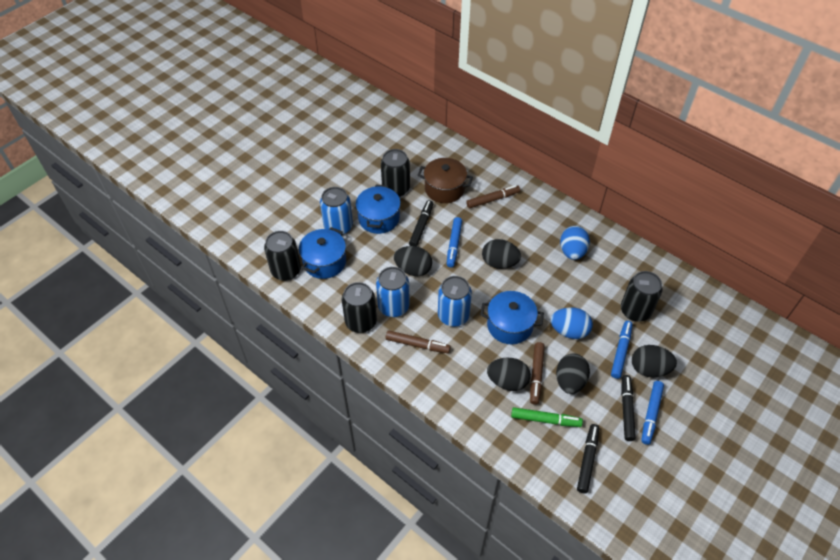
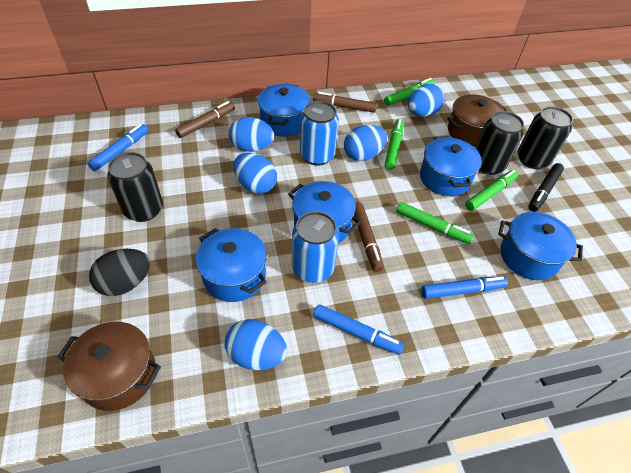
black can: 4 -> 3
black egg: 5 -> 1
black marker: 3 -> 1
blue can: 3 -> 2
blue egg: 2 -> 5
blue pot: 3 -> 5
brown pot: 1 -> 2
green marker: 1 -> 4

